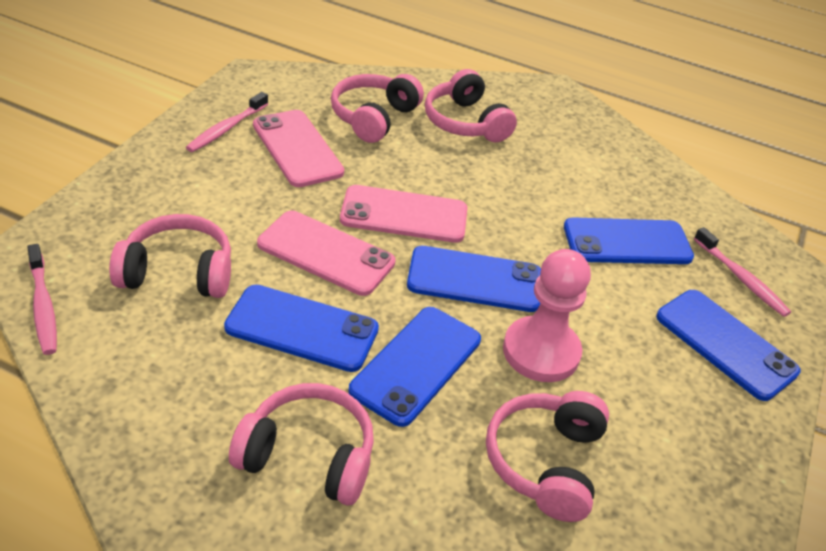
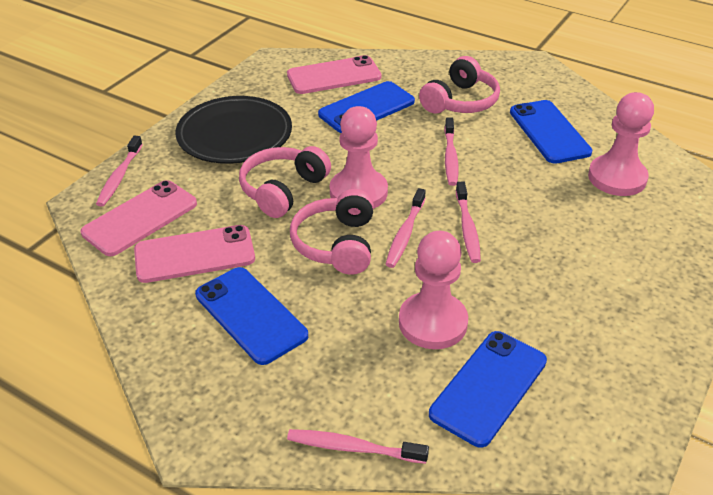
black plate: 0 -> 1
blue phone: 5 -> 4
pink headphones: 5 -> 3
pink pawn: 1 -> 3
pink toothbrush: 3 -> 5

